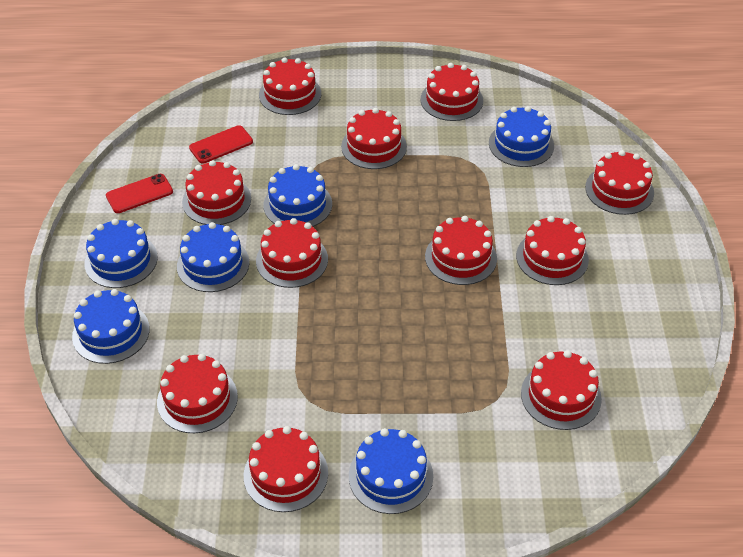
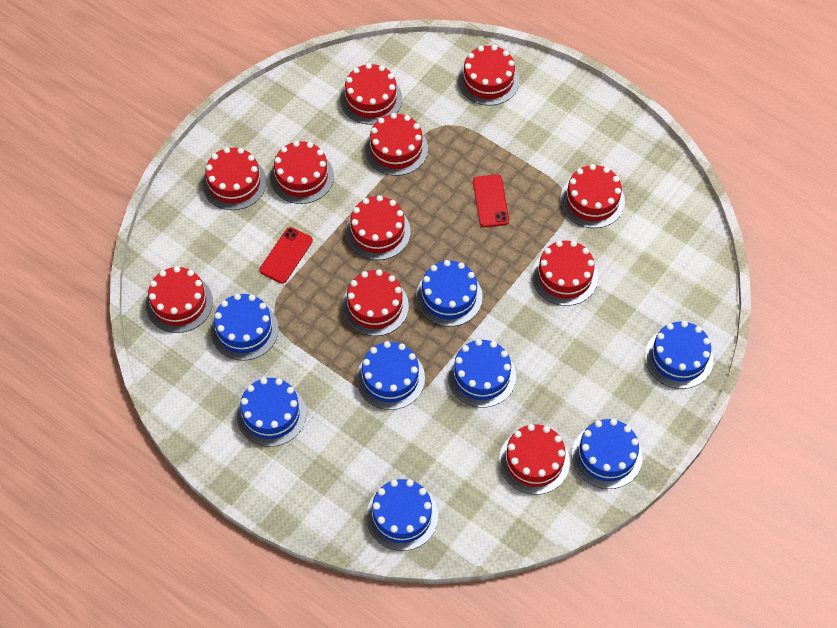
blue cake: 6 -> 8

